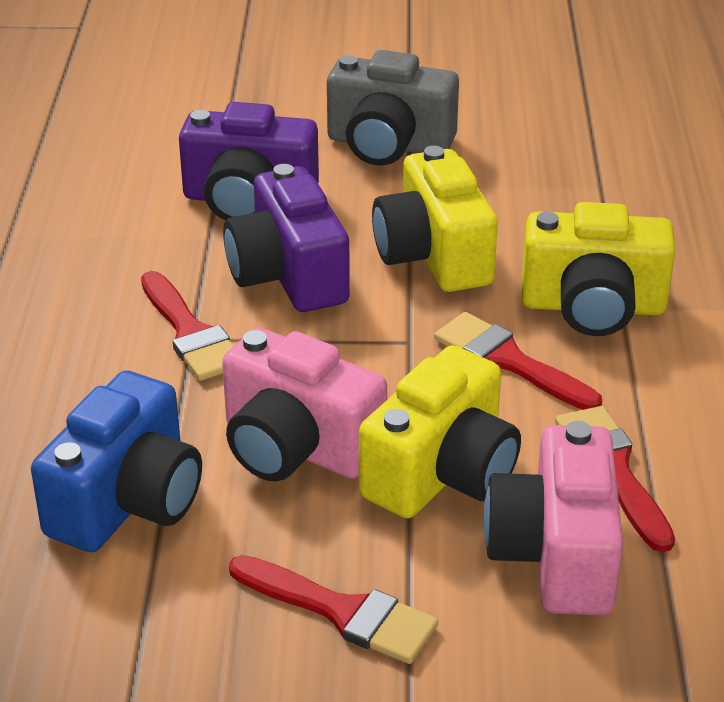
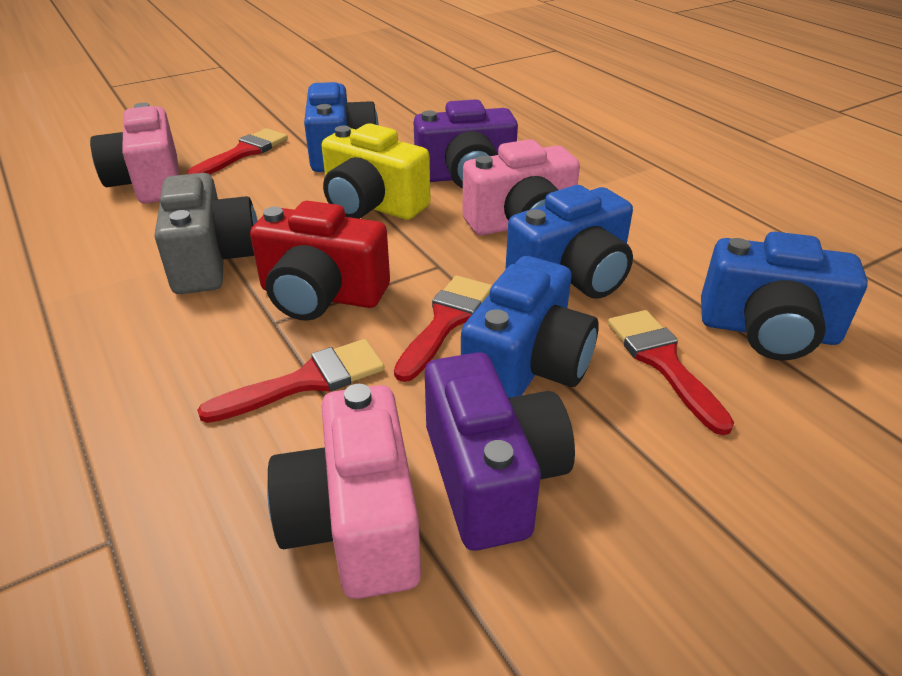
blue camera: 1 -> 4
pink camera: 2 -> 3
red camera: 0 -> 1
yellow camera: 3 -> 1

